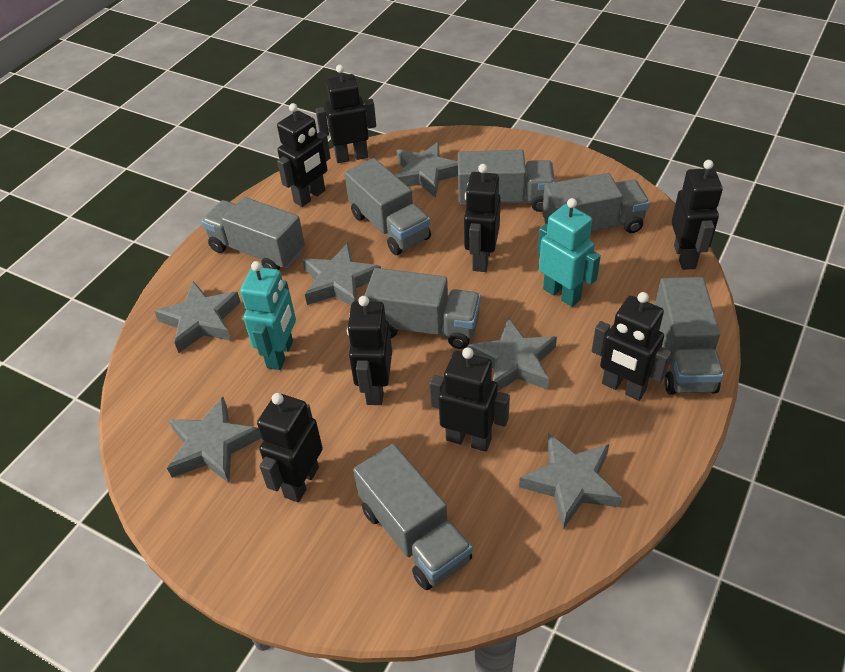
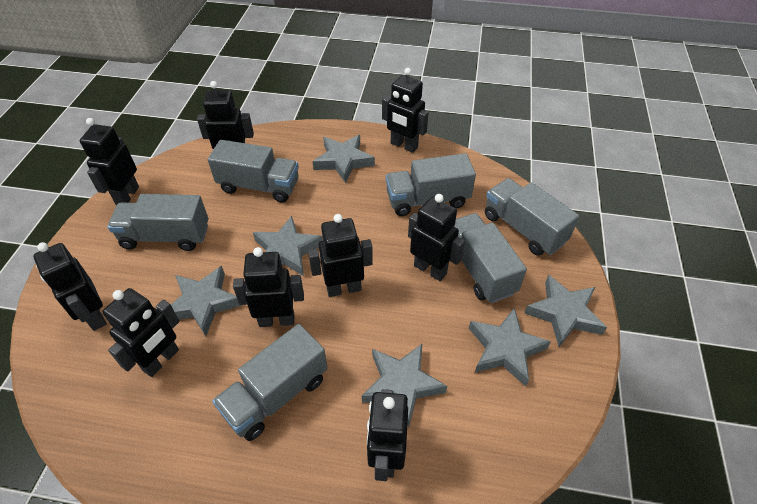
black robot: 8 -> 9
grey truck: 7 -> 6
turquoise robot: 2 -> 0

